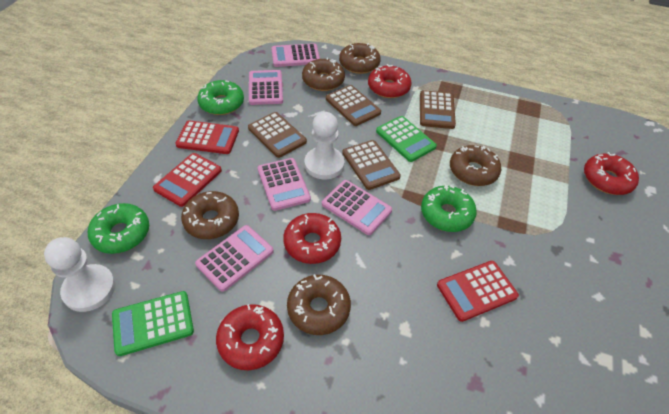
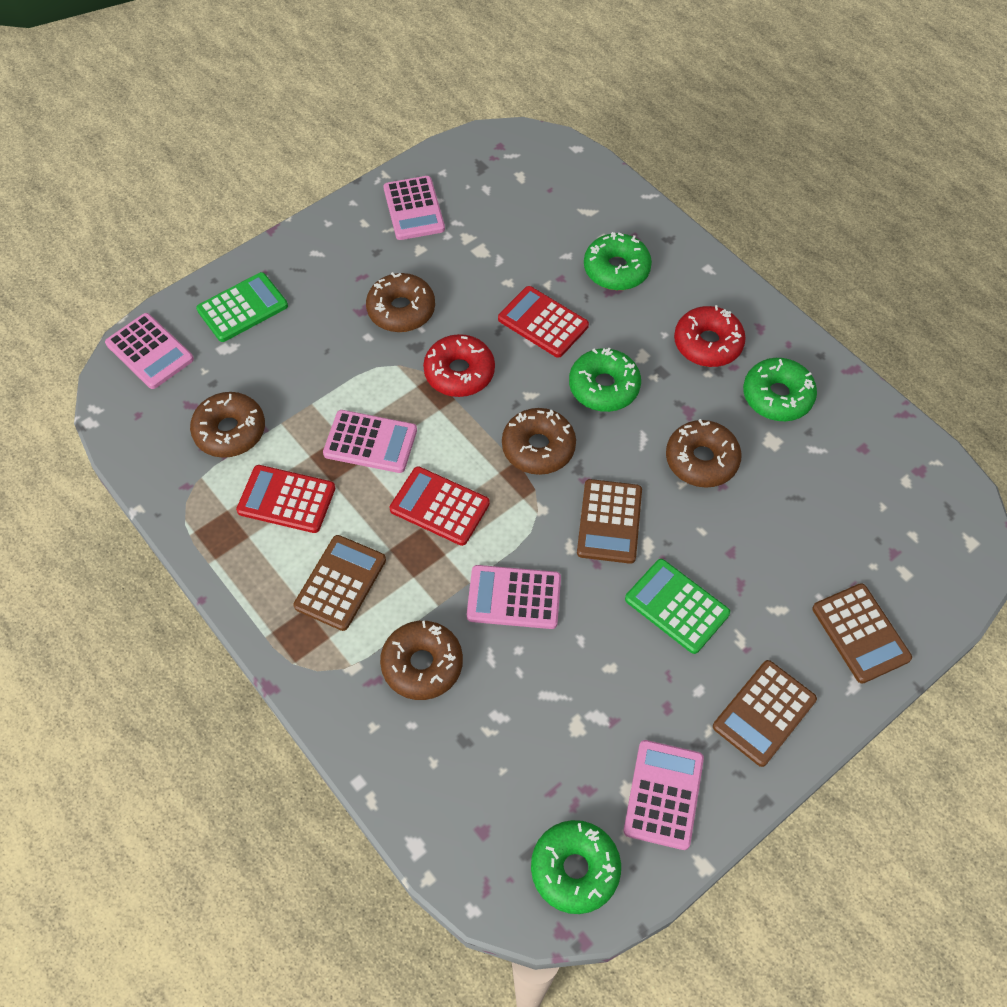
green donut: 3 -> 4
red donut: 4 -> 2
white pawn: 2 -> 0

